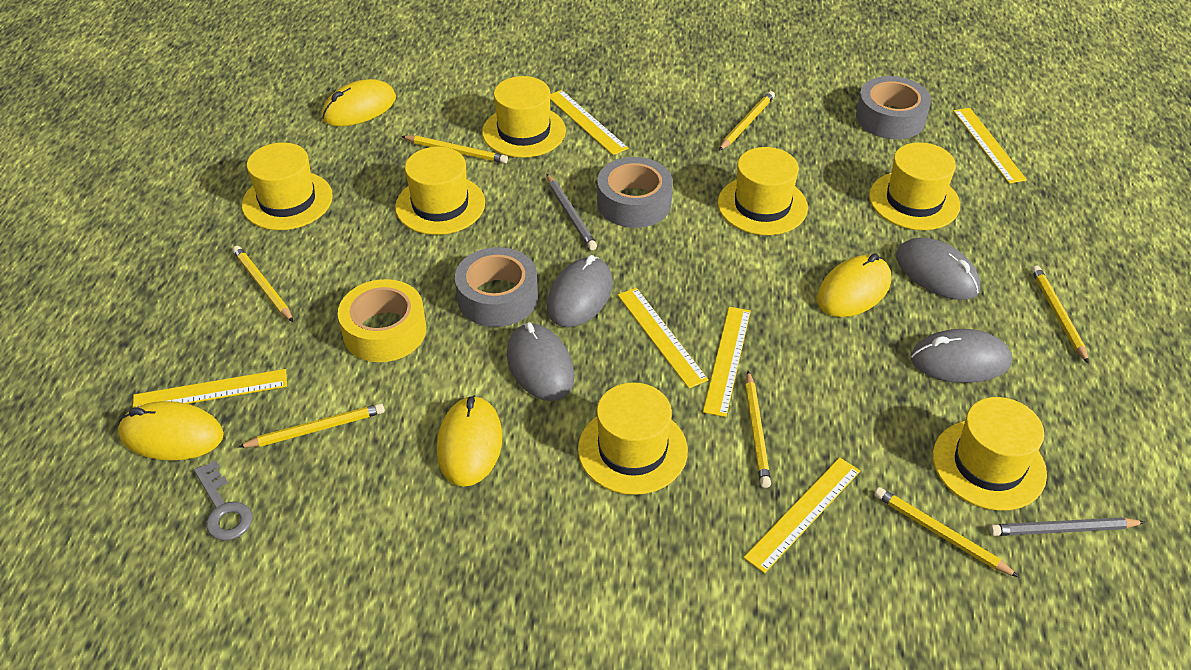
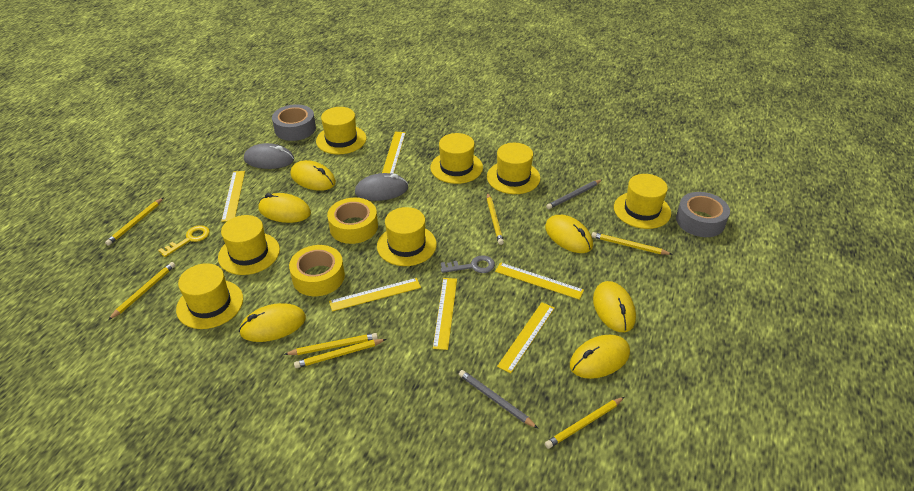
grey mouse: 4 -> 2
grey tape: 3 -> 2
yellow key: 0 -> 1
yellow mouse: 4 -> 6
yellow tape: 1 -> 2

